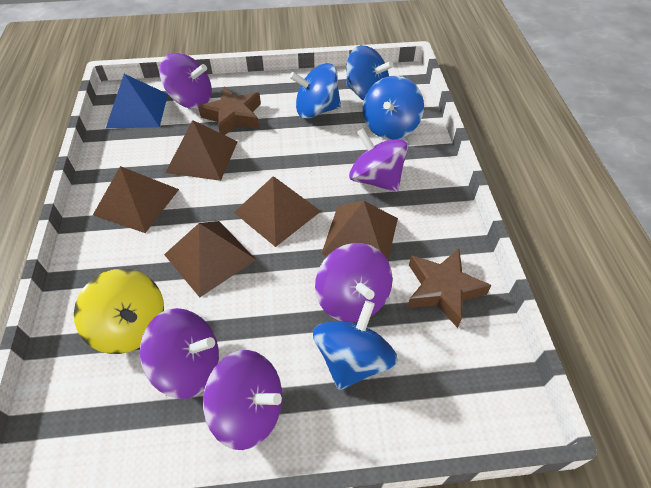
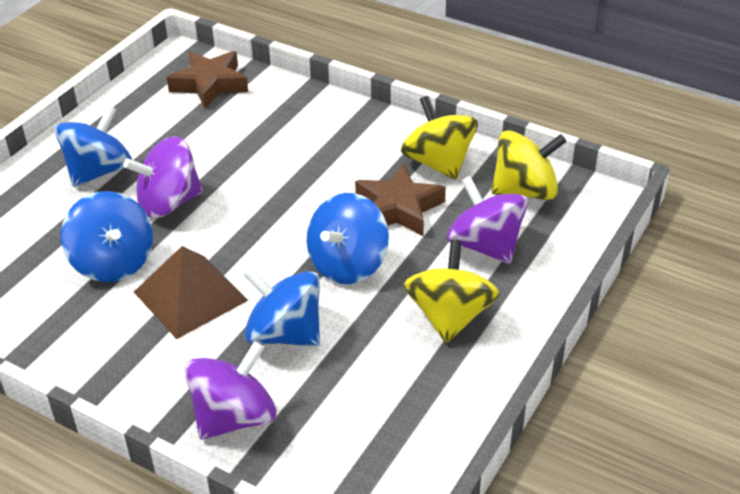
blue pyramid: 1 -> 0
brown pyramid: 5 -> 1
purple spinning top: 5 -> 3
yellow spinning top: 1 -> 3

